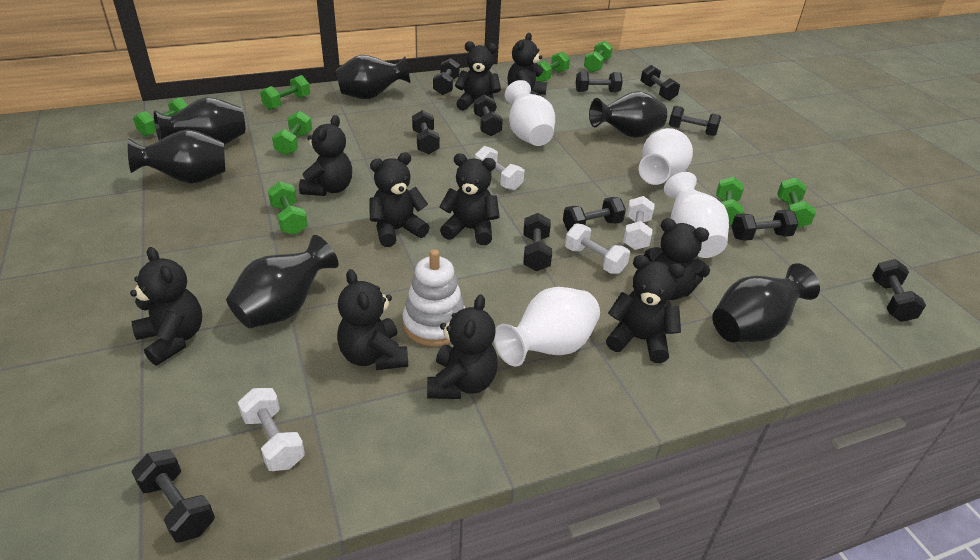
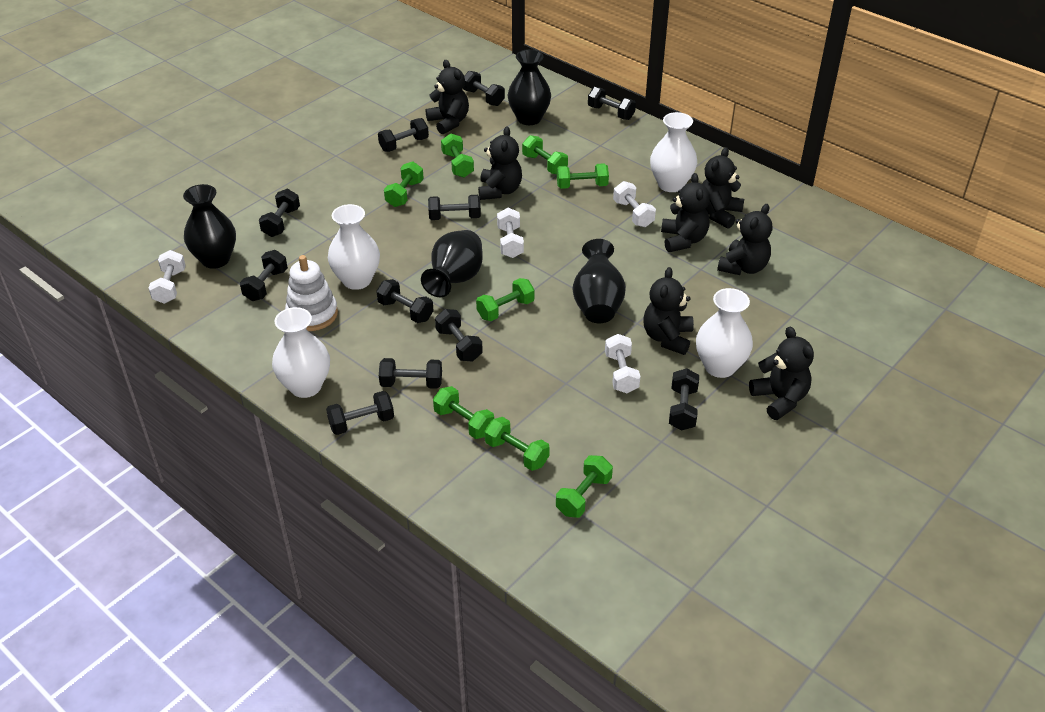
black teddy bear: 10 -> 7
black vase: 6 -> 4

